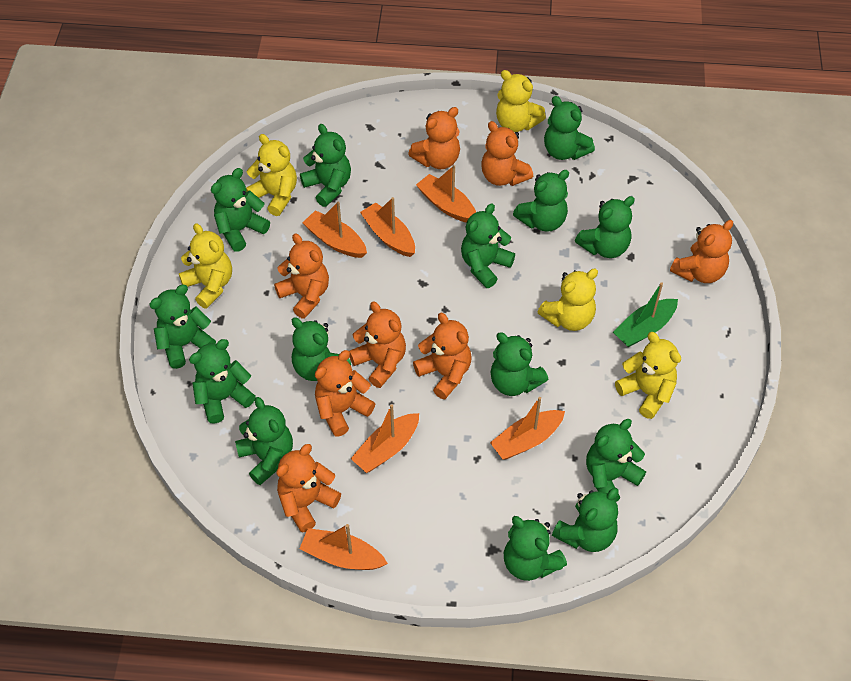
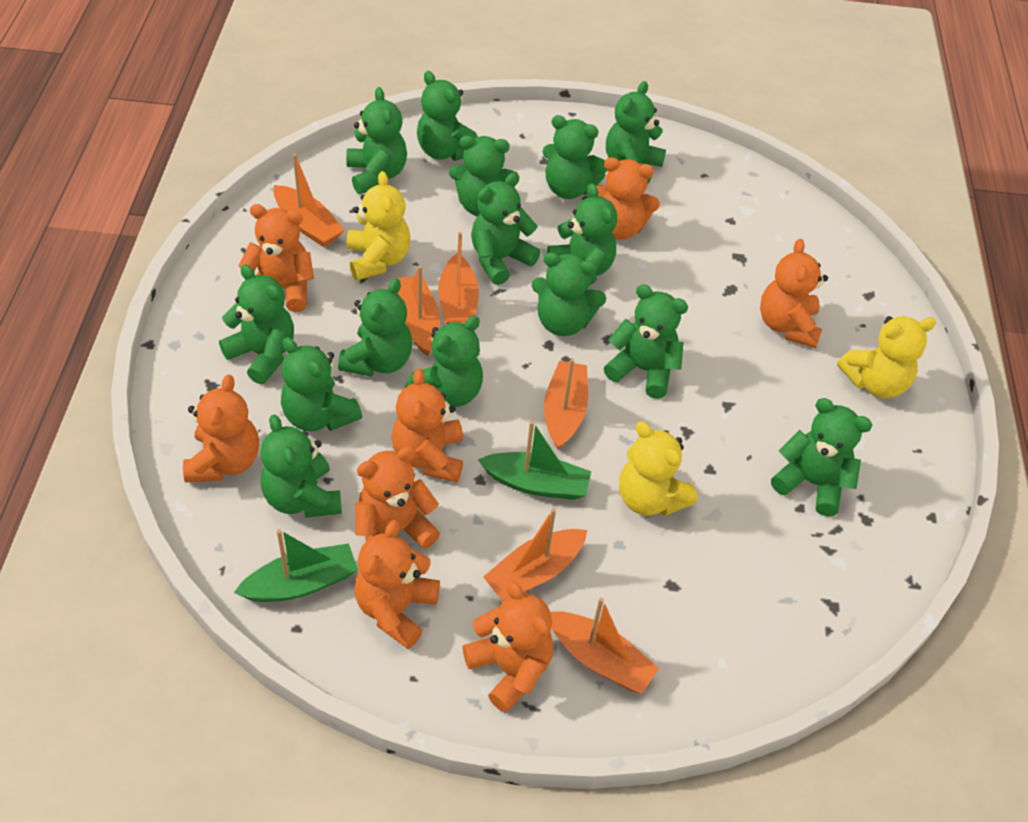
green boat: 1 -> 2
green teddy bear: 14 -> 15
yellow teddy bear: 5 -> 3

